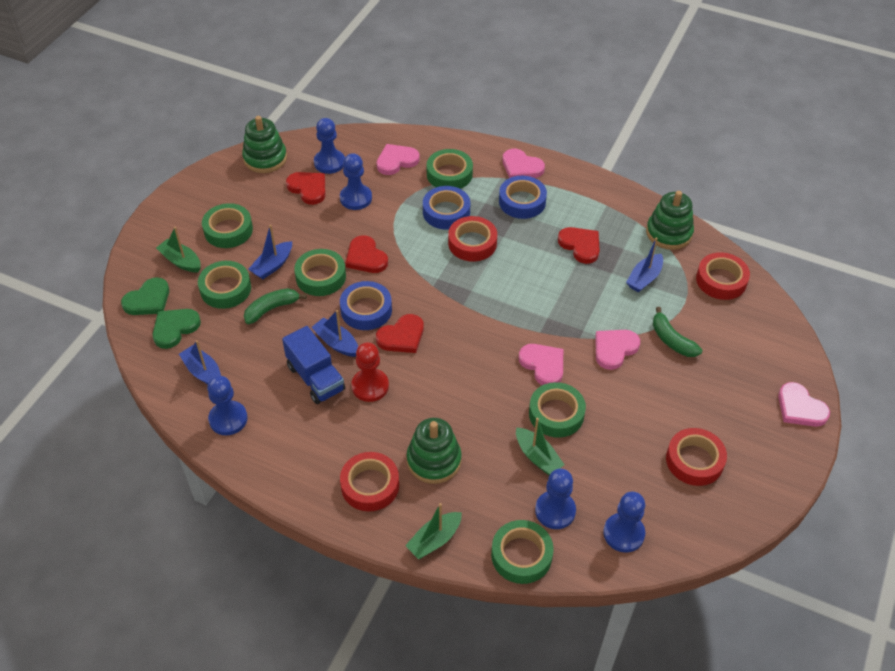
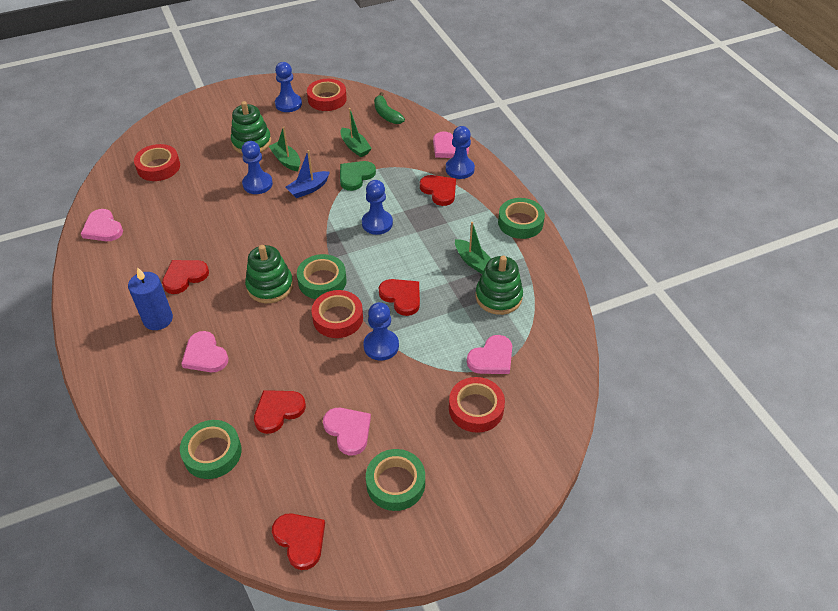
blue boat: 4 -> 1
blue candle: 0 -> 1
blue tape: 3 -> 0
blue truck: 1 -> 0
green banana: 2 -> 1
green heart: 2 -> 1
green tape: 6 -> 4
red heart: 4 -> 5
red pawn: 1 -> 0

